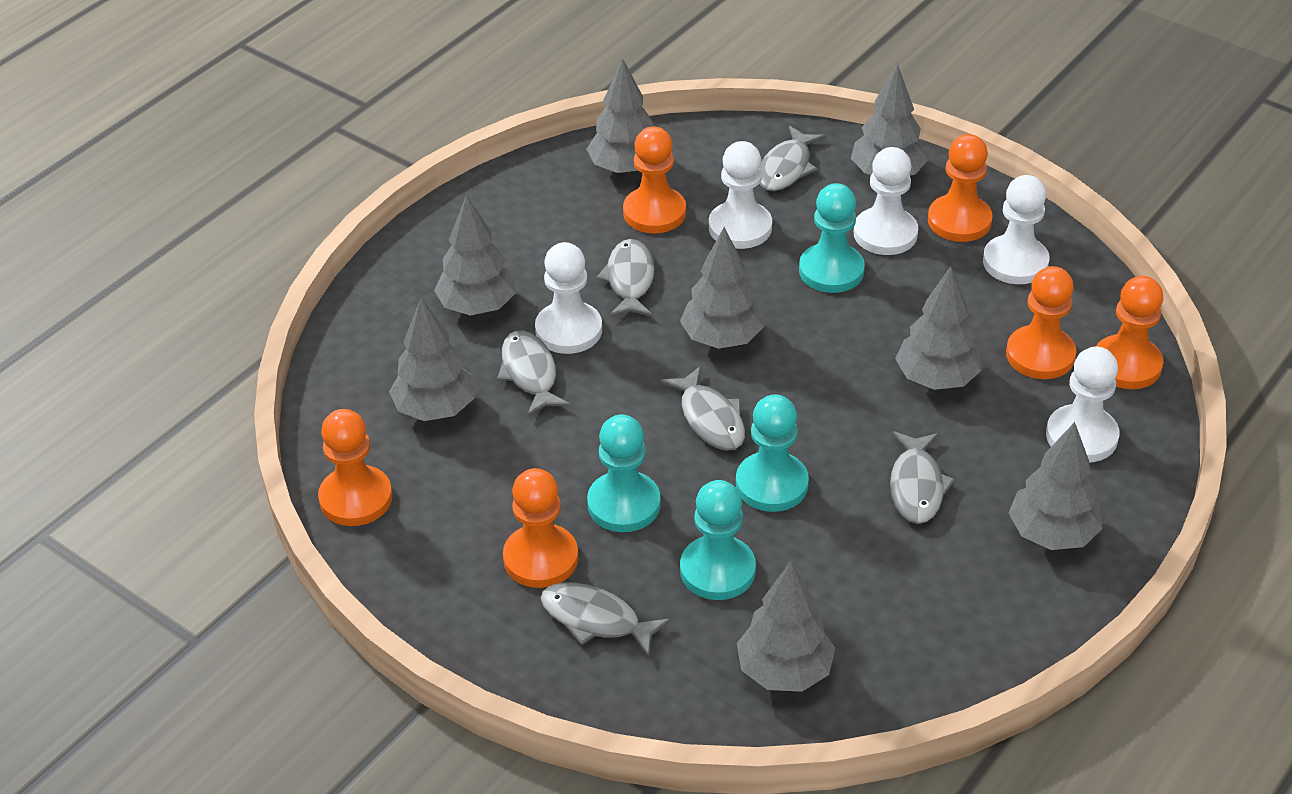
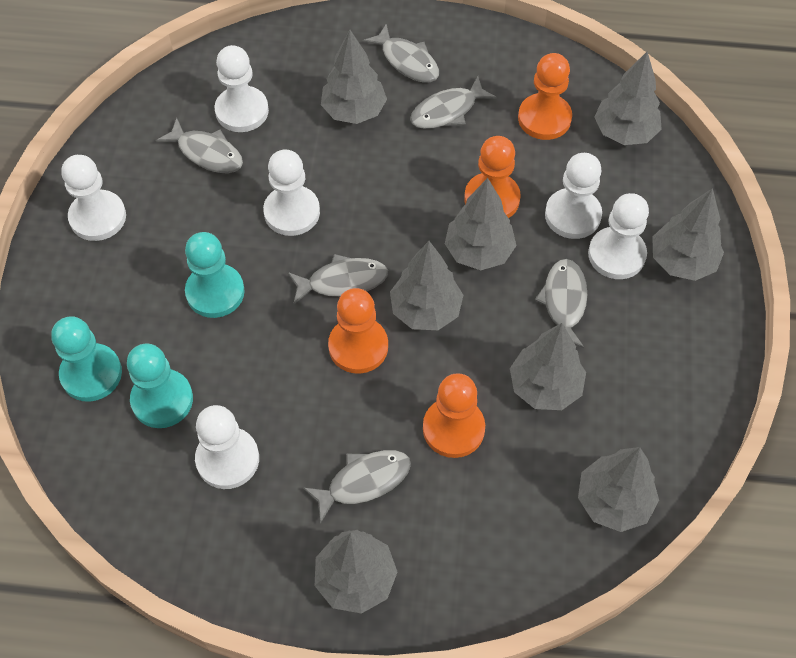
orange pawn: 6 -> 4
turquoise pawn: 4 -> 3
white pawn: 5 -> 6

